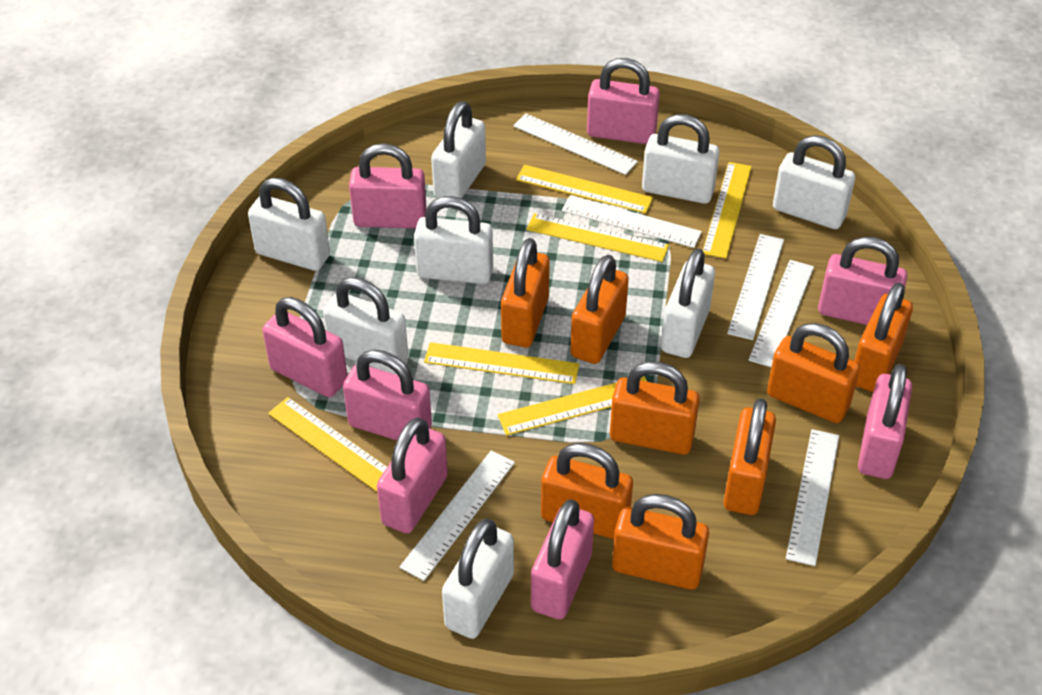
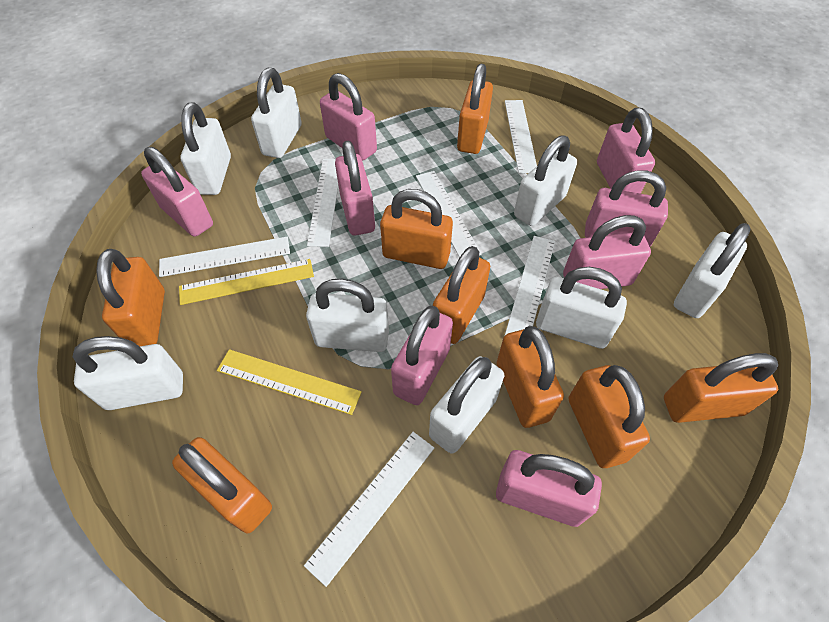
yellow ruler: 6 -> 2

